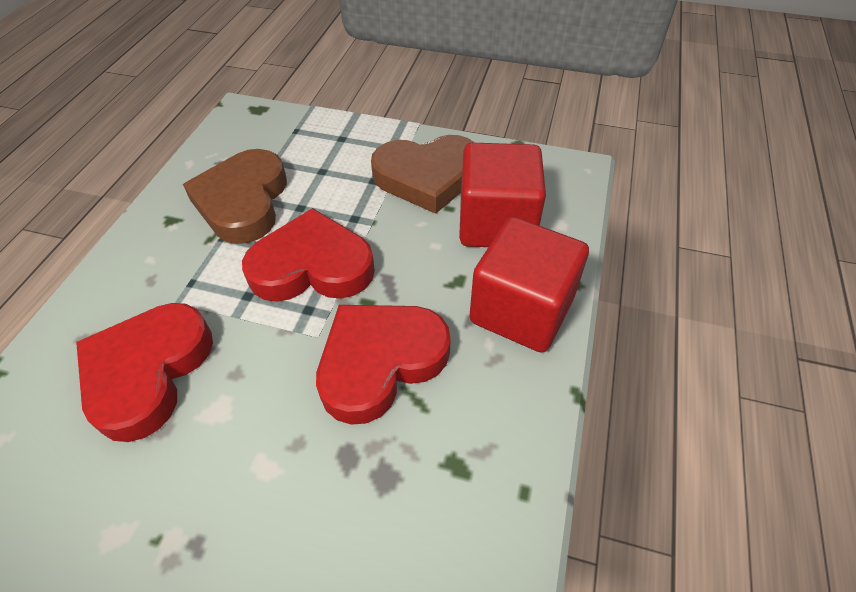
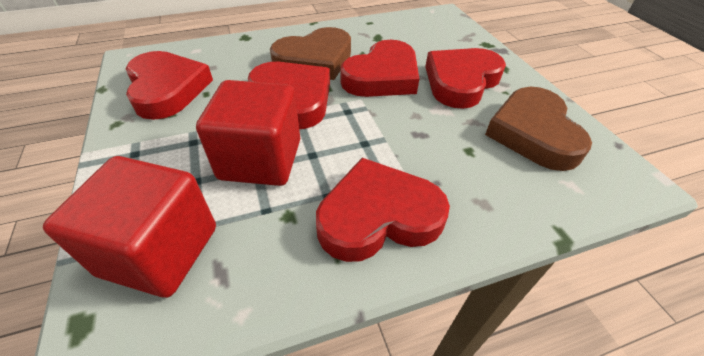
red heart: 3 -> 5

